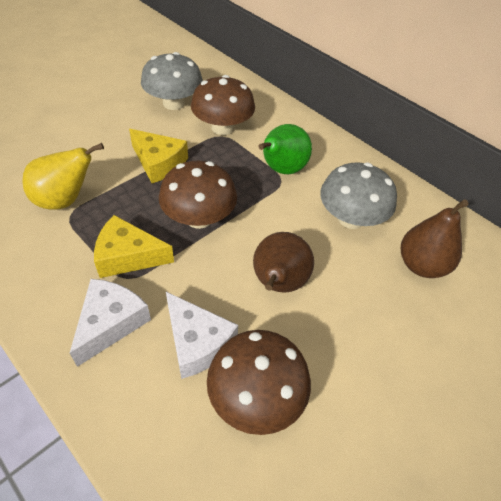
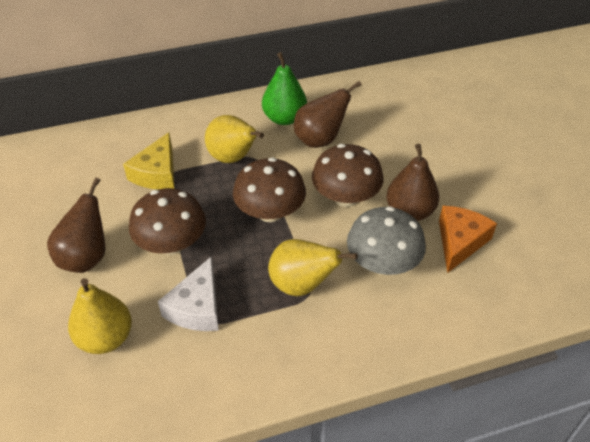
brown pear: 2 -> 3
grey mushroom: 2 -> 1
orange cheese: 0 -> 1
white cheese: 2 -> 1
yellow cheese: 2 -> 1
yellow pear: 1 -> 3

